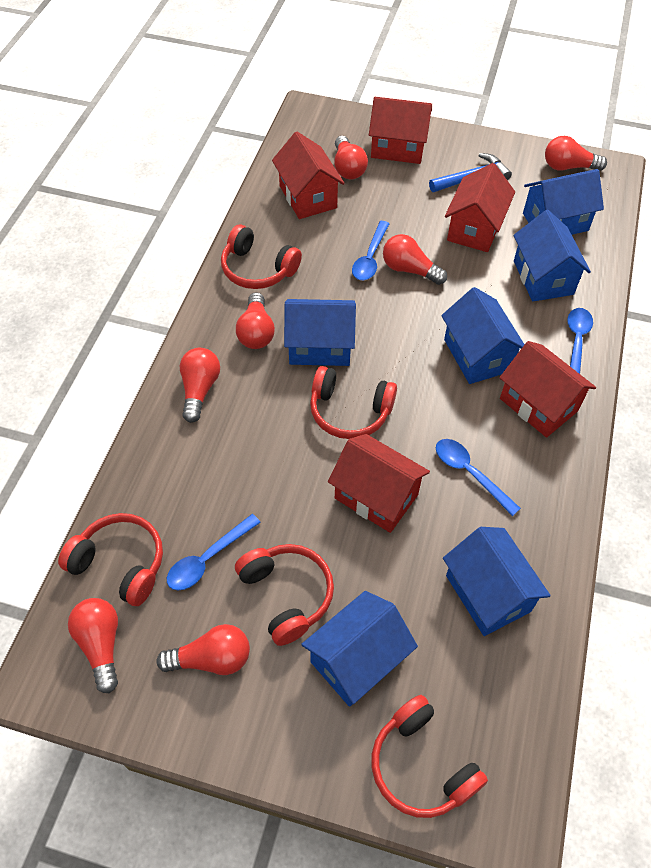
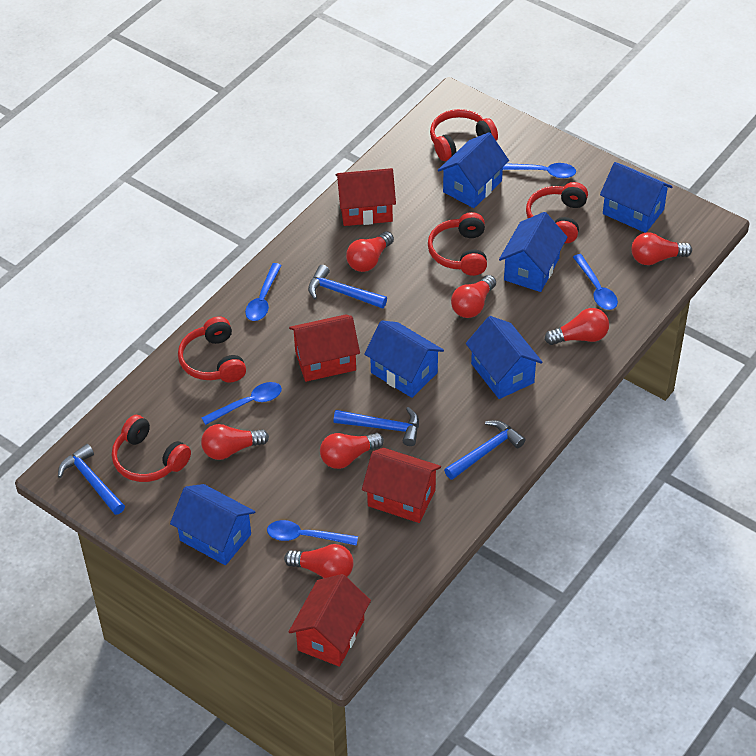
blue hammer: 1 -> 4
blue spoon: 4 -> 5
red house: 5 -> 4

